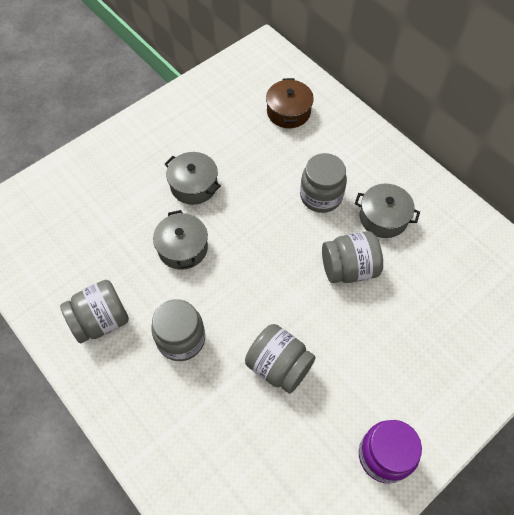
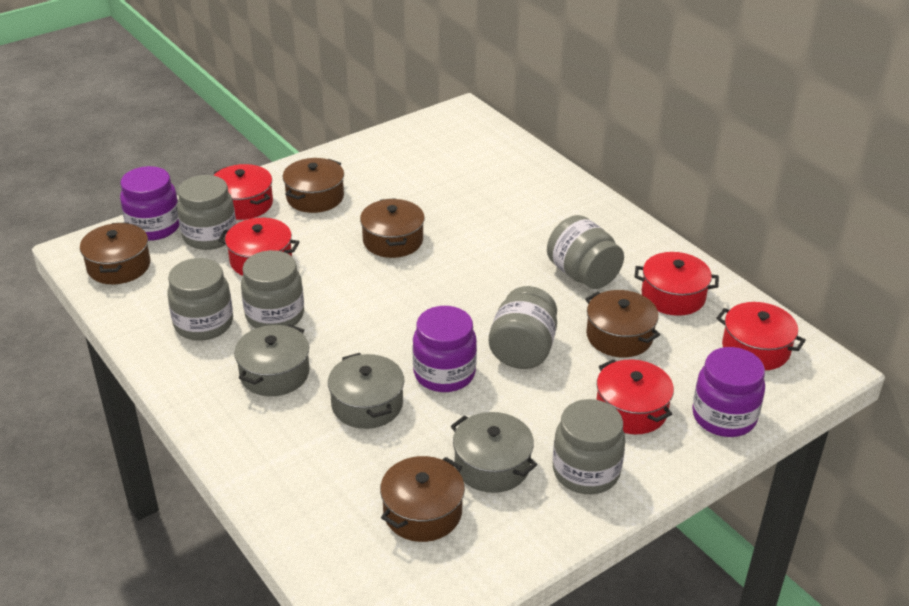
brown pot: 1 -> 5
grey jar: 5 -> 6
purple jar: 1 -> 3
red pot: 0 -> 5

